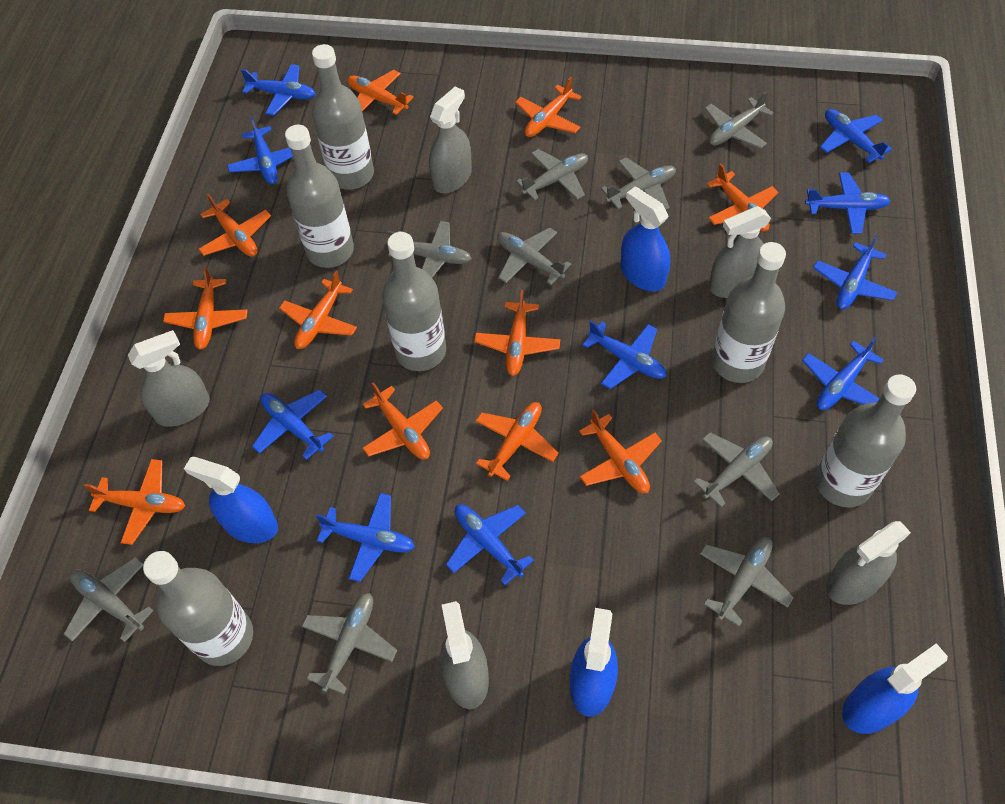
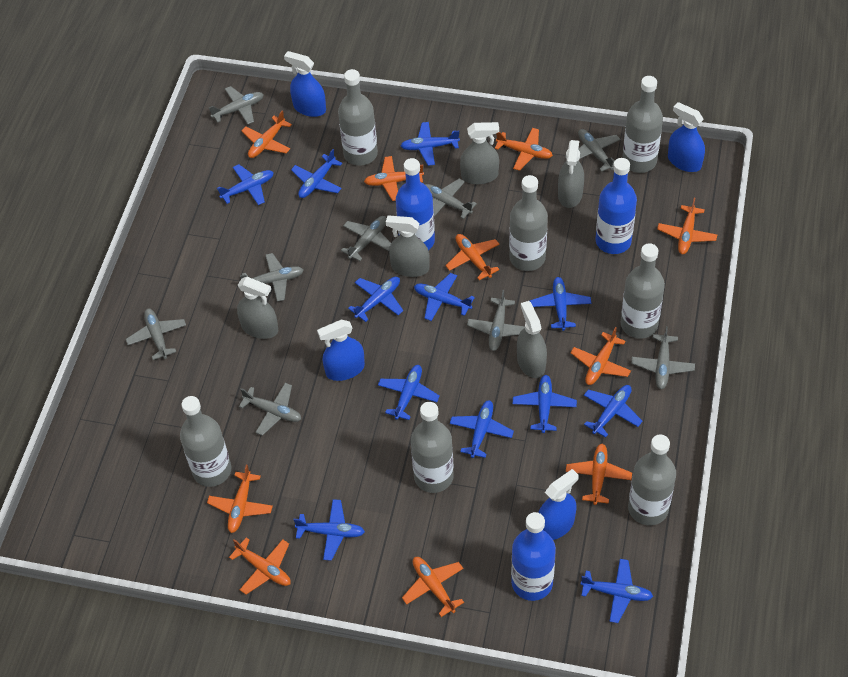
blue bottle: 0 -> 3
blue plane: 10 -> 12
grey bottle: 6 -> 7
orange plane: 11 -> 10

